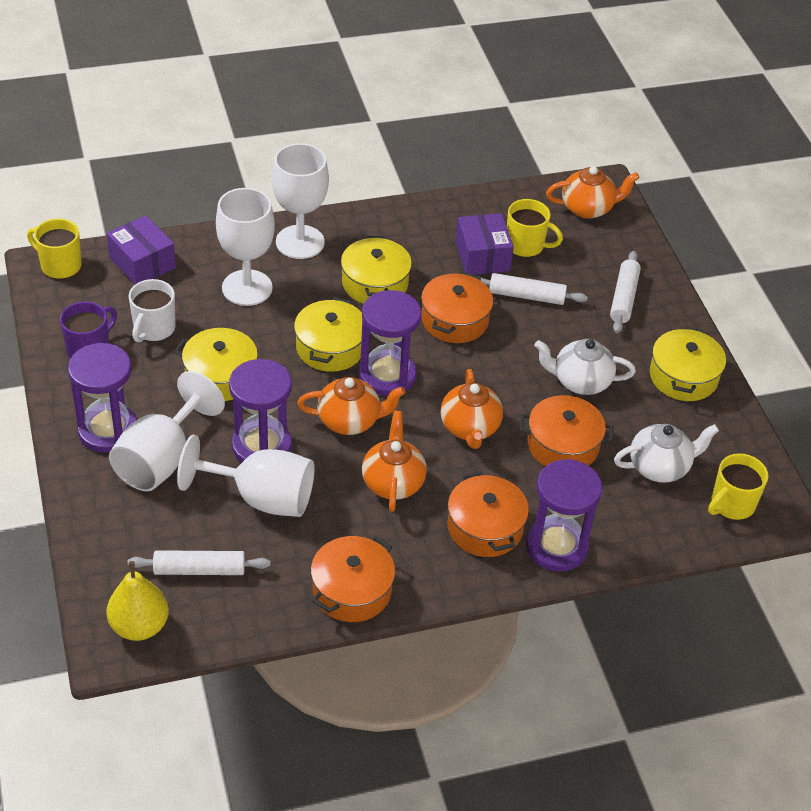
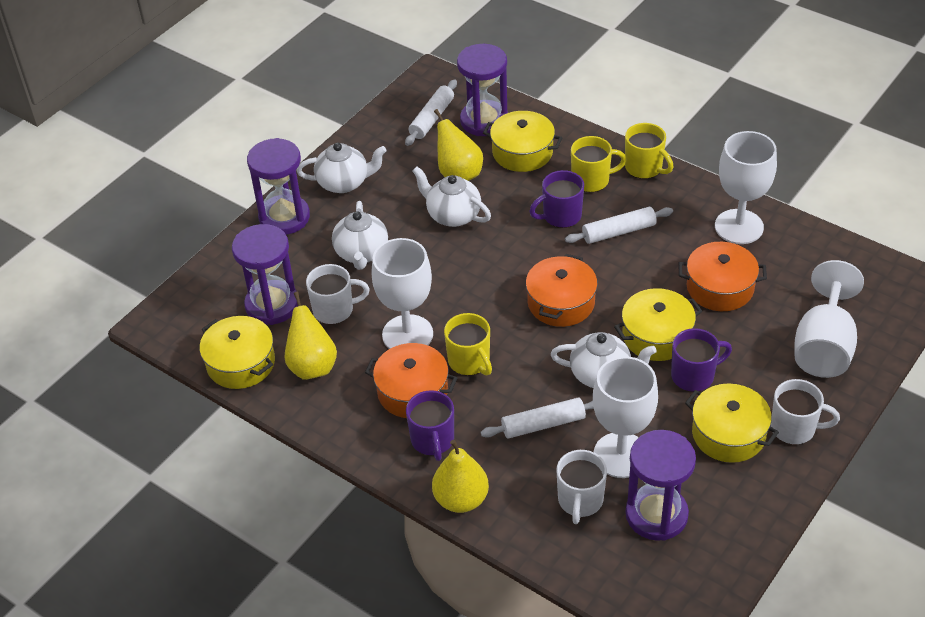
orange pot: 4 -> 3
orange teapot: 4 -> 0
purple box: 2 -> 0
purple mug: 1 -> 3
white mug: 1 -> 3
white teapot: 2 -> 4
yellow pear: 1 -> 3

